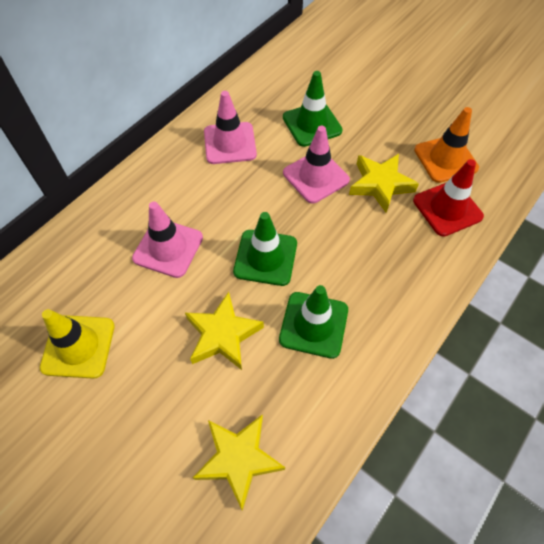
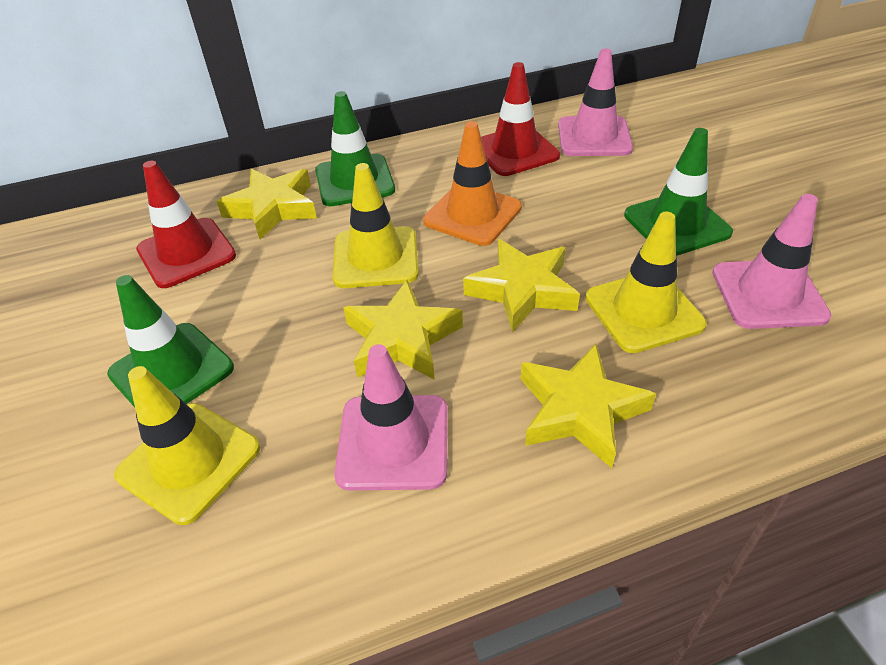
red traffic cone: 1 -> 2
yellow star: 3 -> 4
yellow traffic cone: 1 -> 3

